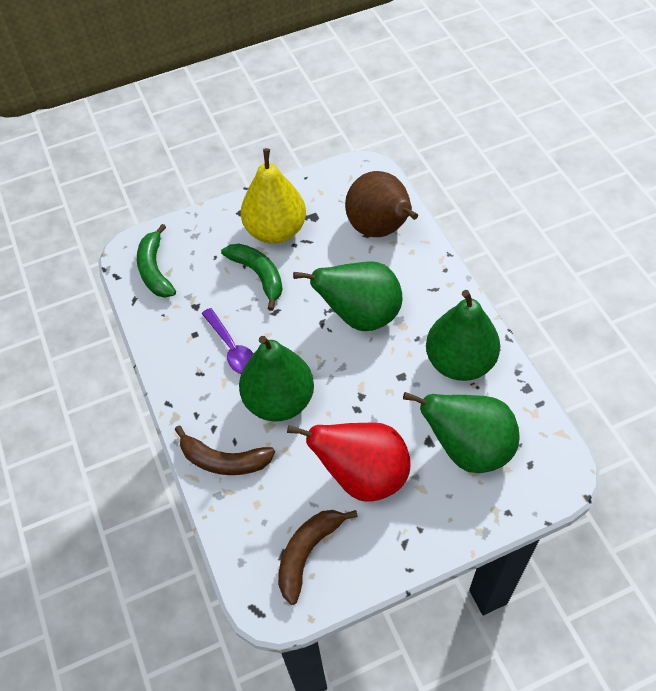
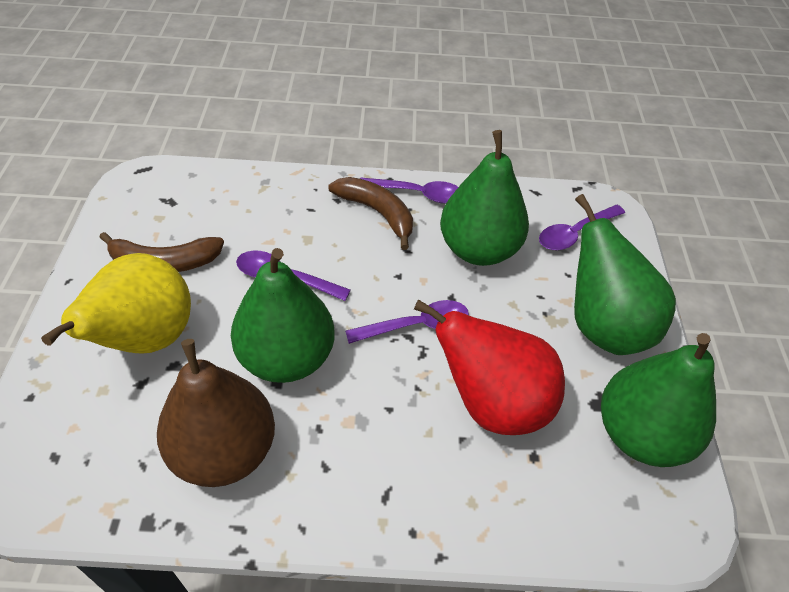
green banana: 2 -> 0
purple spoon: 1 -> 4

